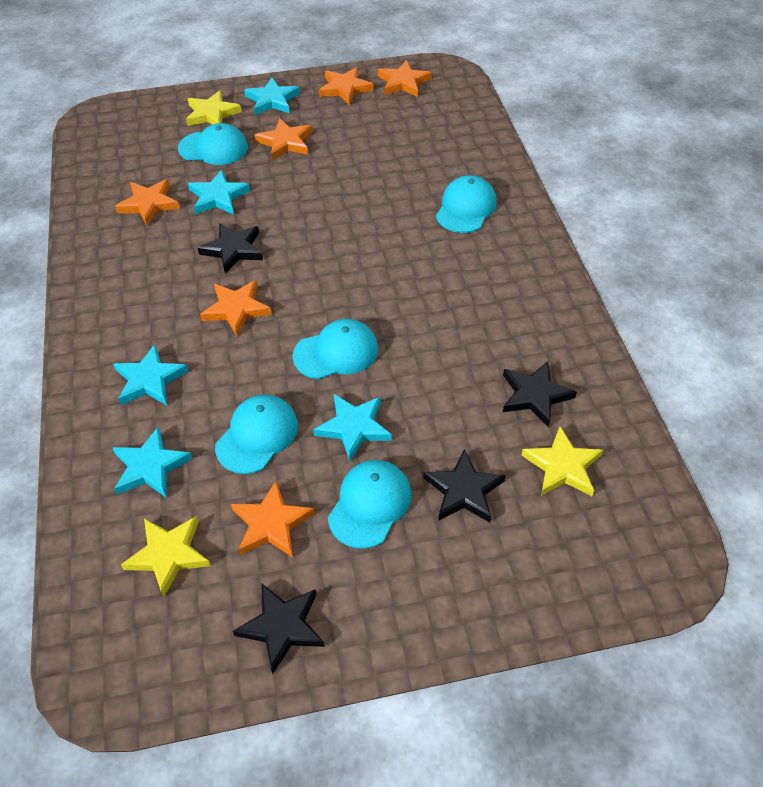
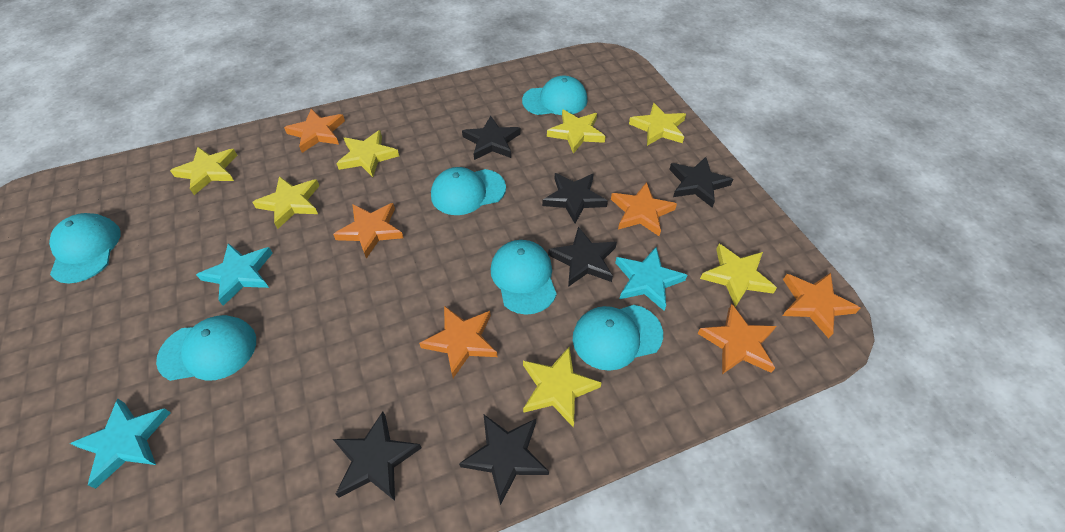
black star: 4 -> 6
turquoise cap: 5 -> 6
turquoise star: 5 -> 3
yellow star: 3 -> 7

